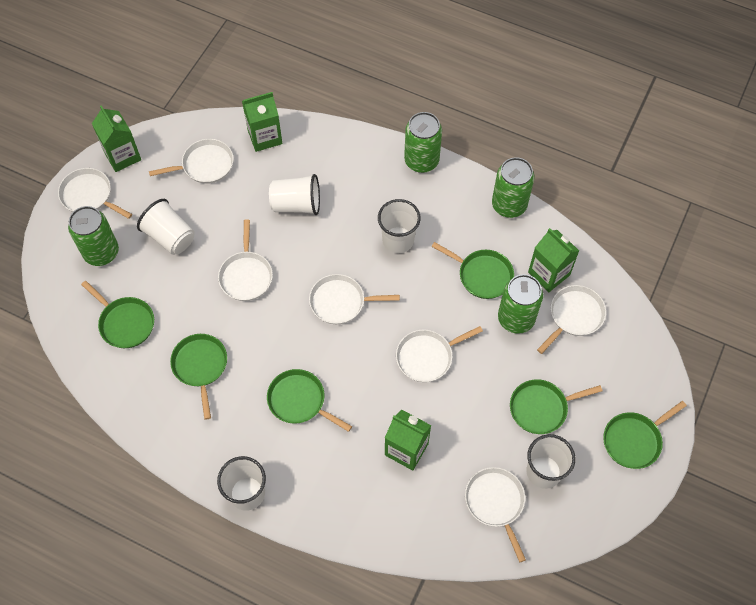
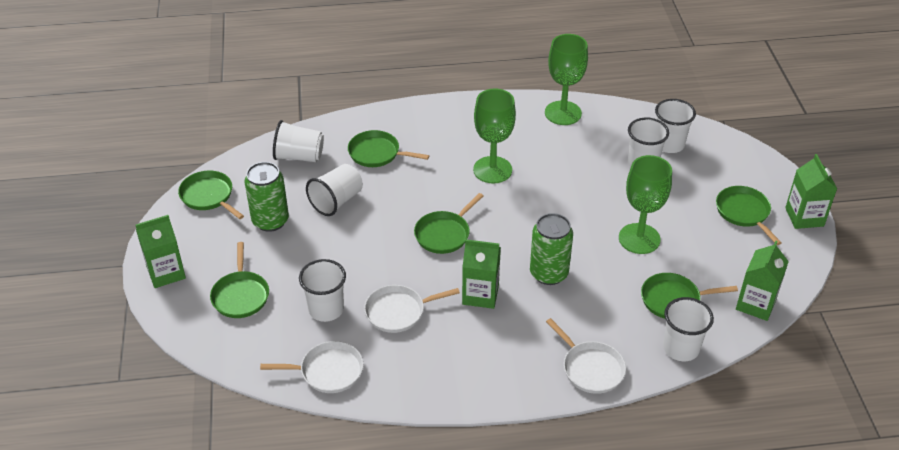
green can: 4 -> 2
green goblet: 0 -> 3
white cup: 5 -> 6
white pan: 7 -> 3

